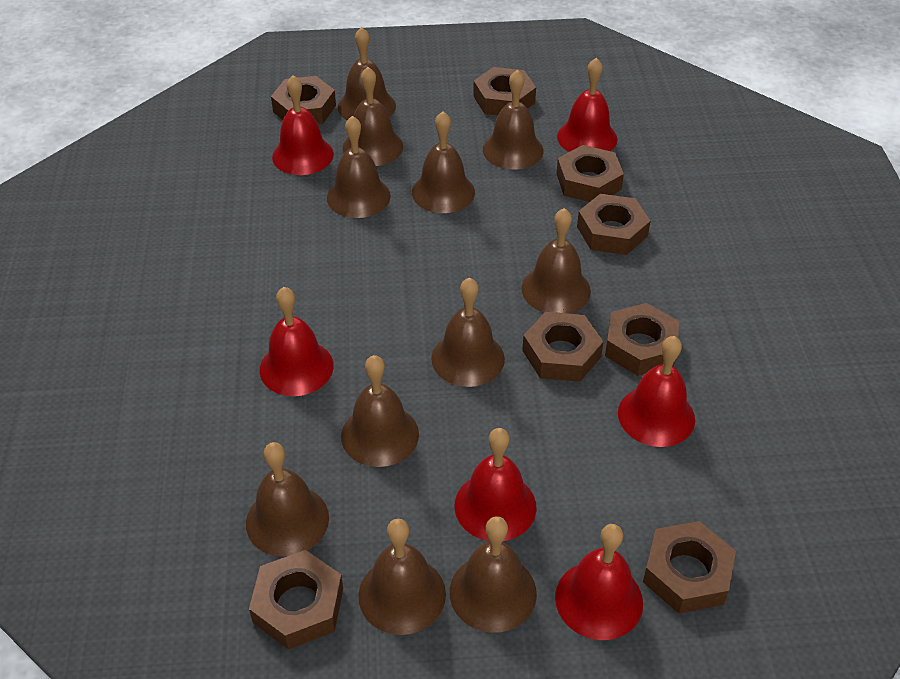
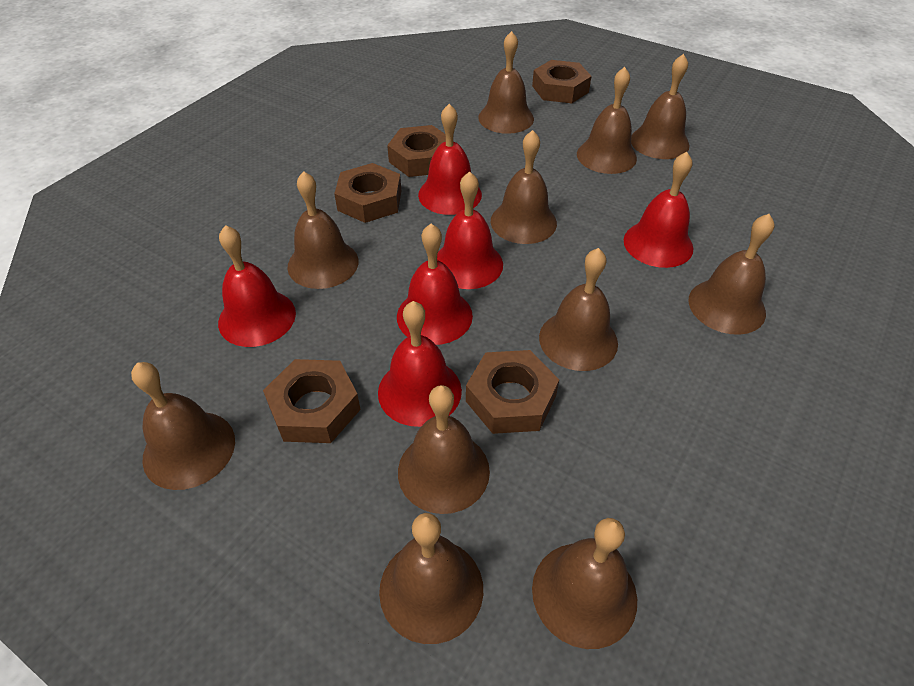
brown nut: 8 -> 5

